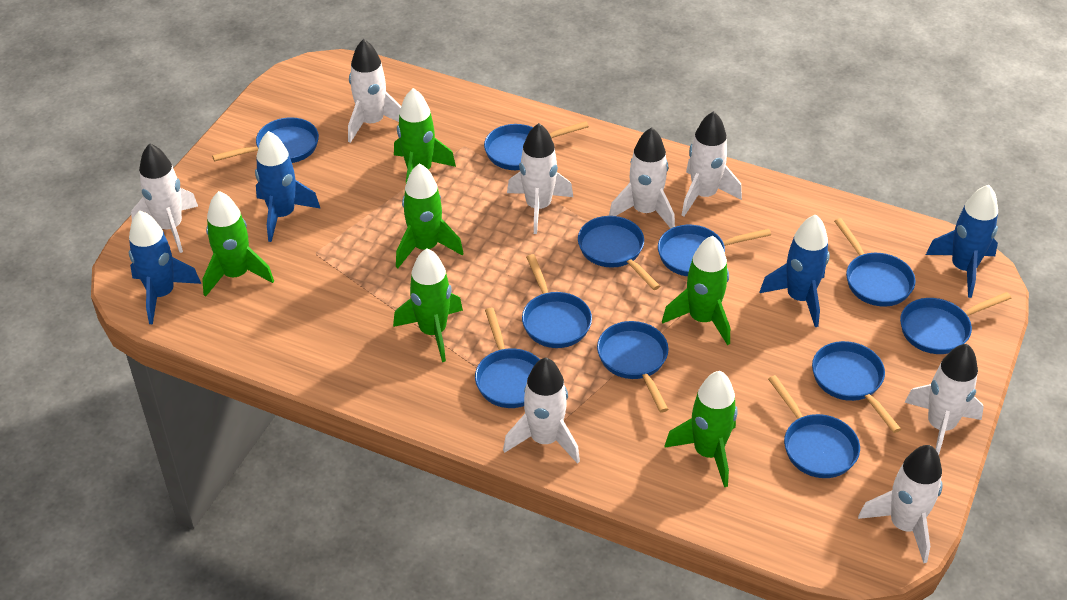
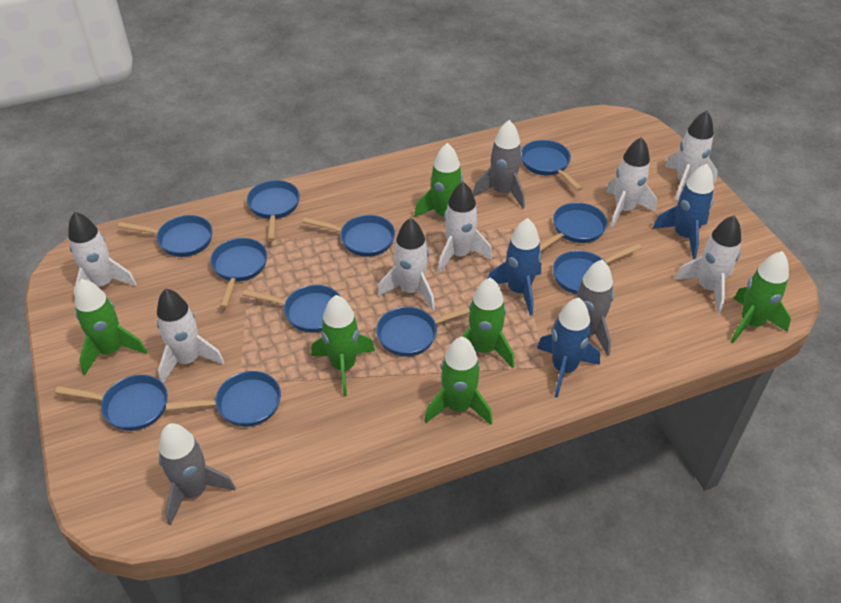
blue rocket: 4 -> 3
grey rocket: 0 -> 3
white rocket: 8 -> 7

